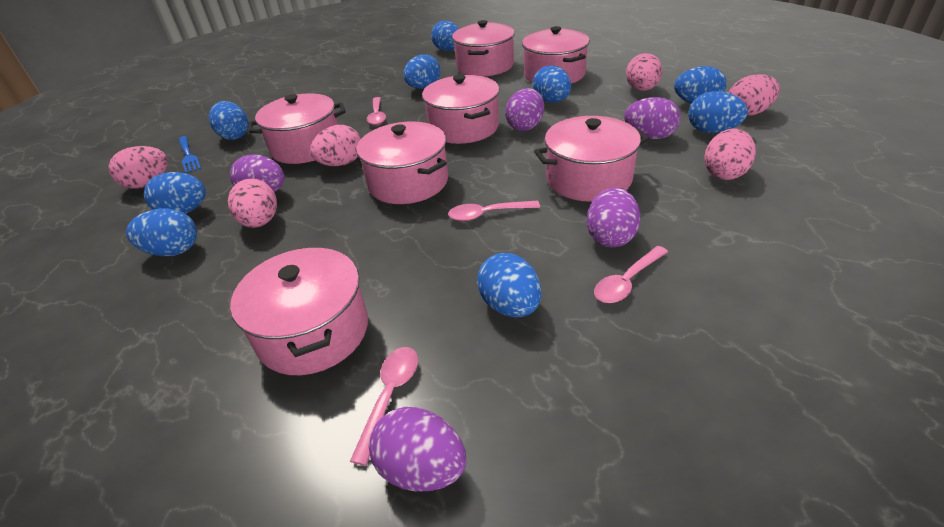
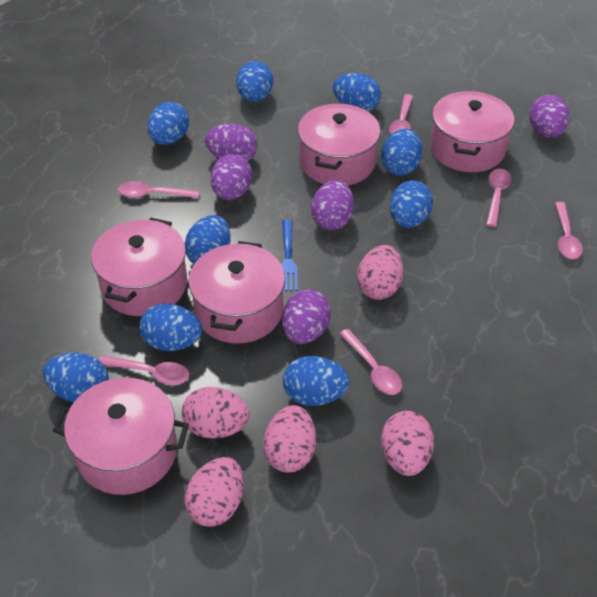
pink egg: 6 -> 5
pink pot: 7 -> 5
pink spoon: 4 -> 6

